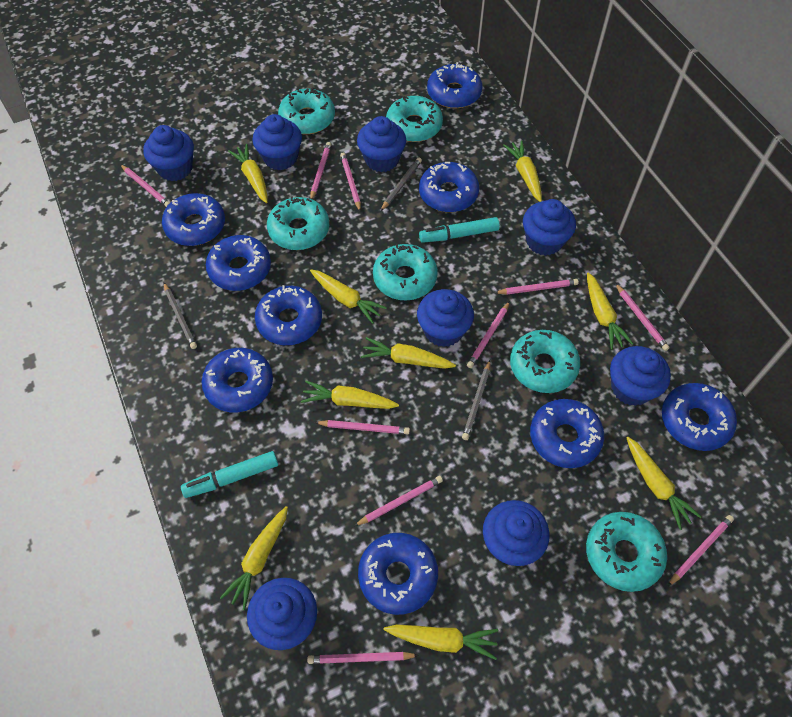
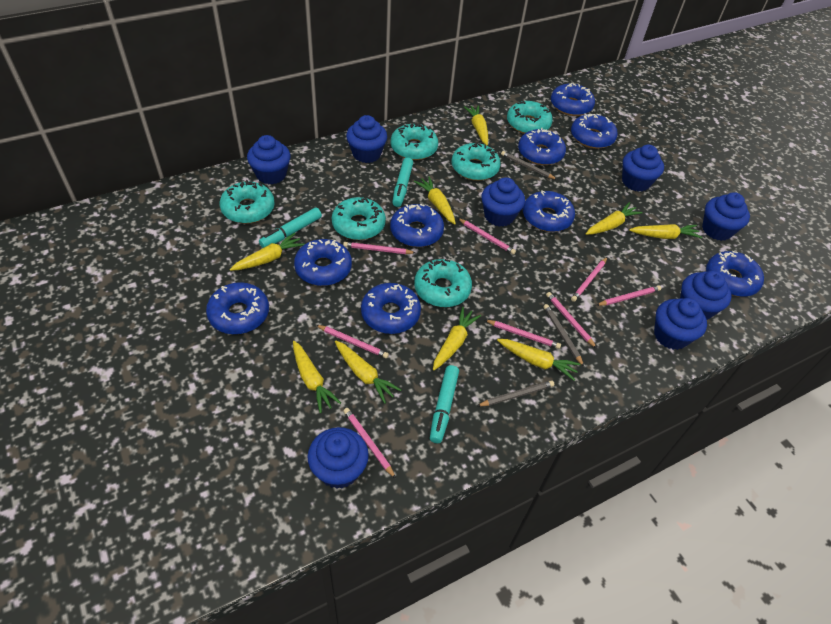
pink pencil: 10 -> 8
turquoise marker: 2 -> 3

